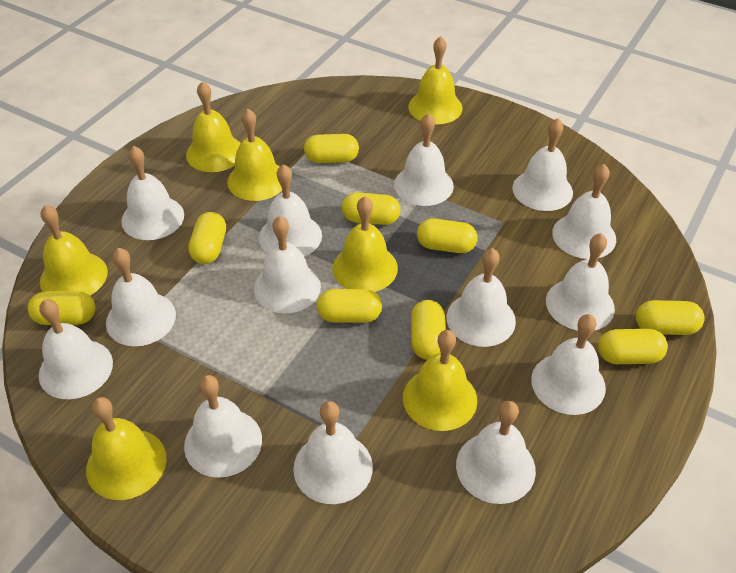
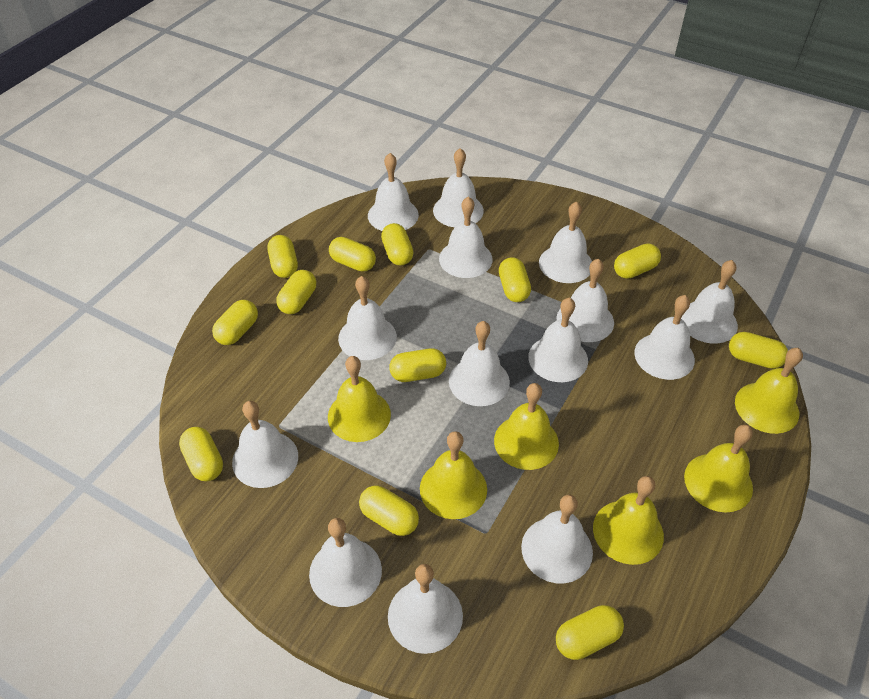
yellow bell: 7 -> 6
yellow capsule: 9 -> 12

